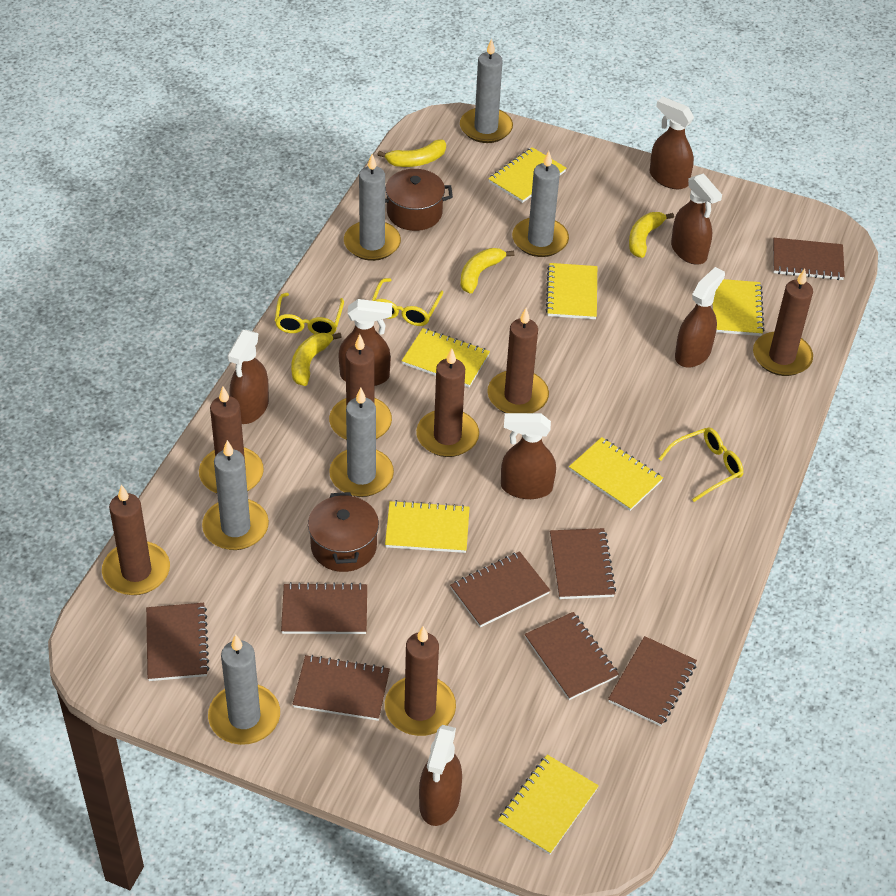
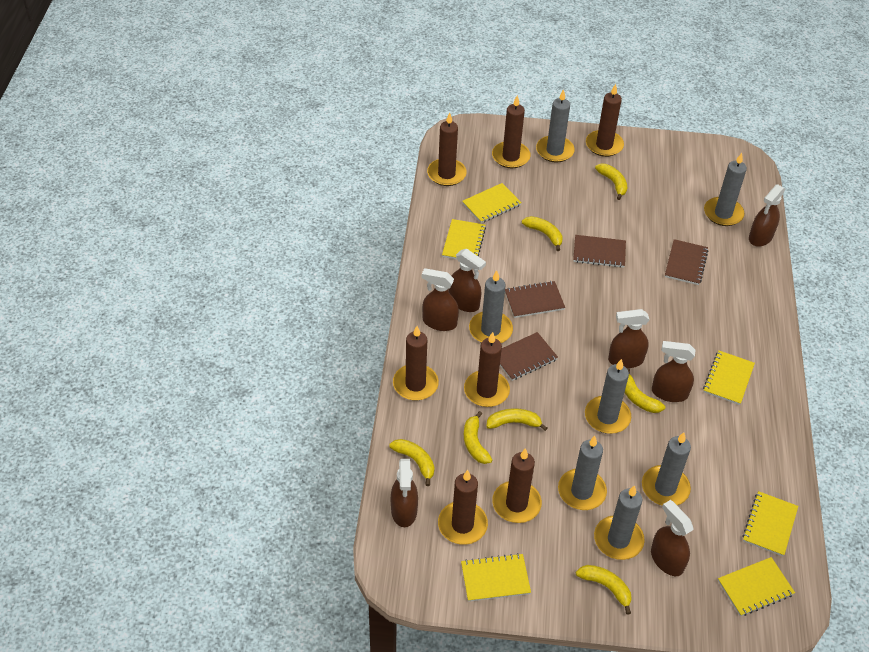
brown notebook: 8 -> 4
brown pot: 2 -> 0
grey candle: 6 -> 7
yellow banana: 4 -> 7
yellow glasses: 3 -> 0
yellow notebook: 7 -> 6

